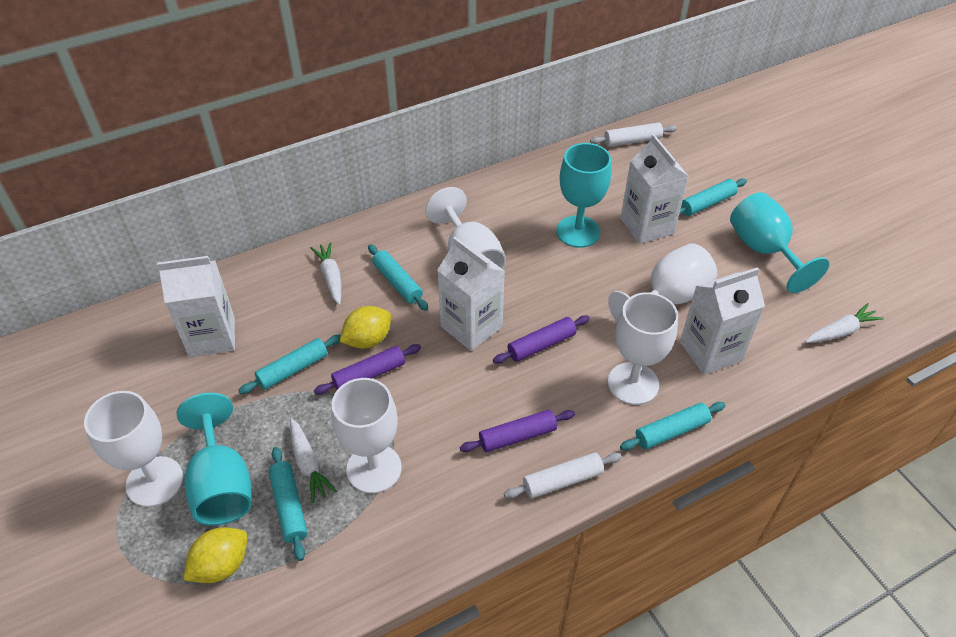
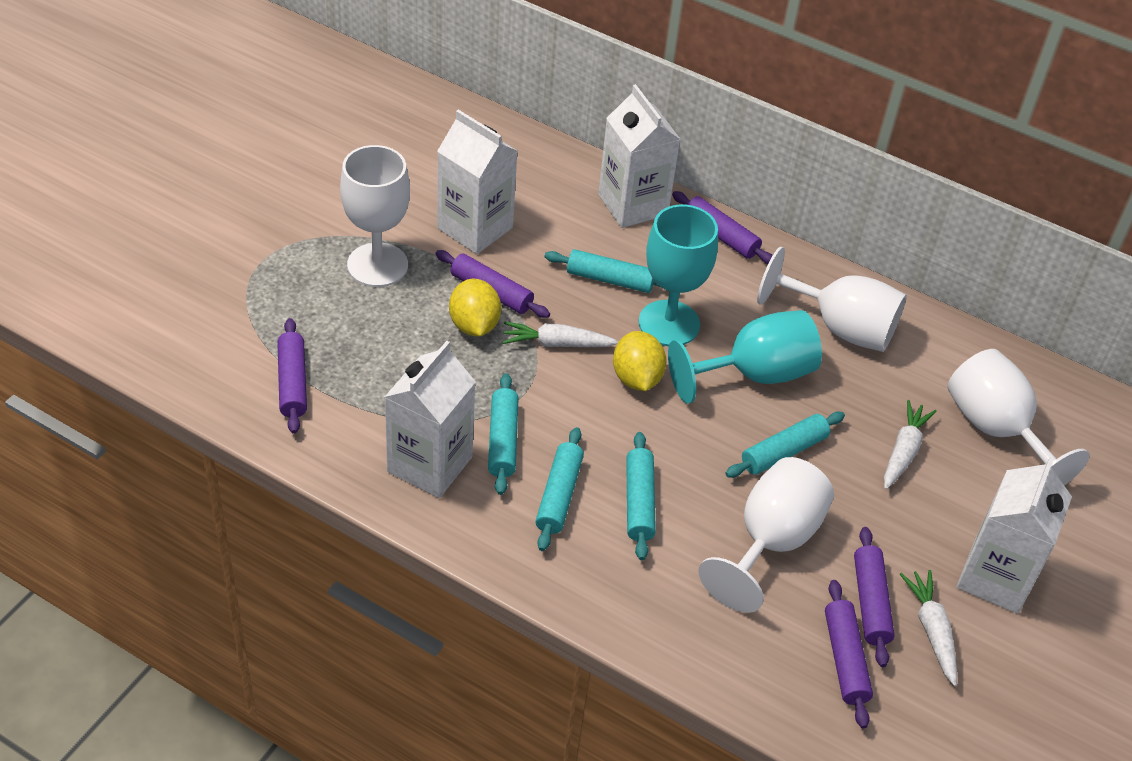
purple rolling pin: 3 -> 5
turquoise goblet: 3 -> 2
white goblet: 5 -> 4
white rolling pin: 2 -> 0

